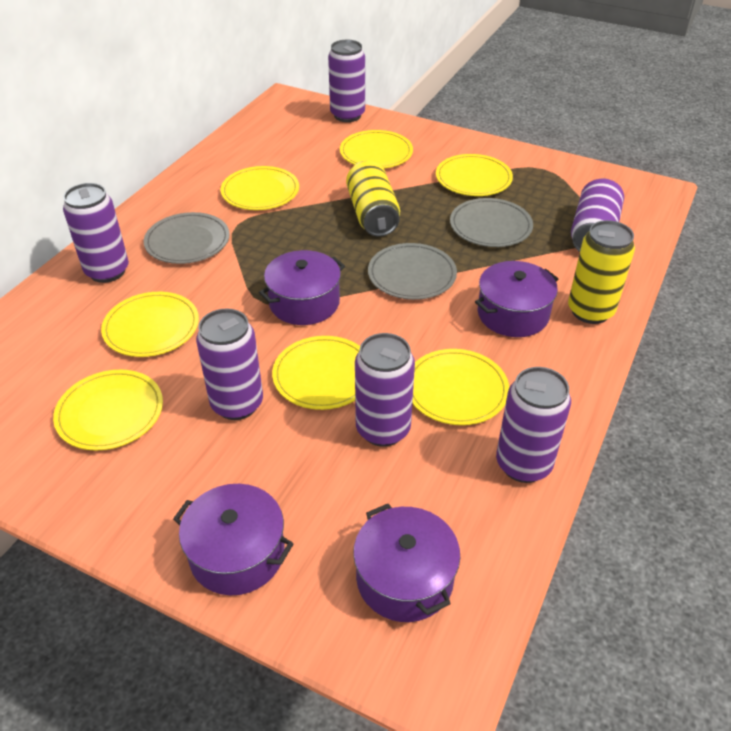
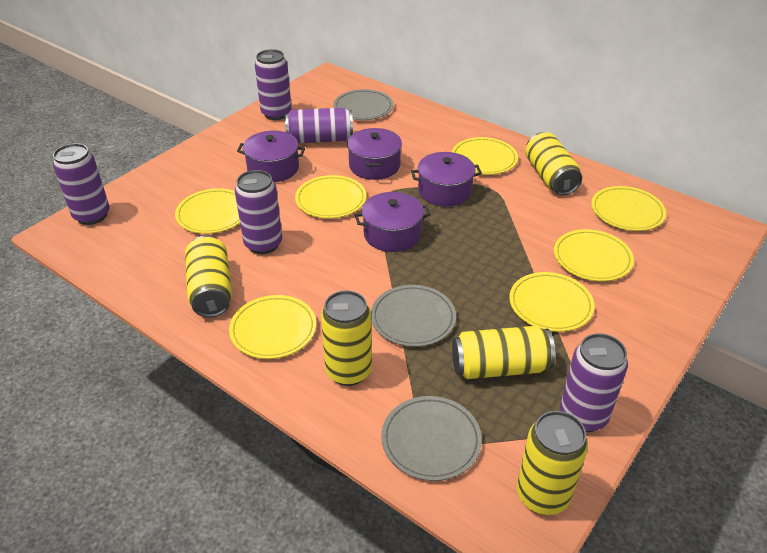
purple can: 6 -> 5
yellow can: 2 -> 5

